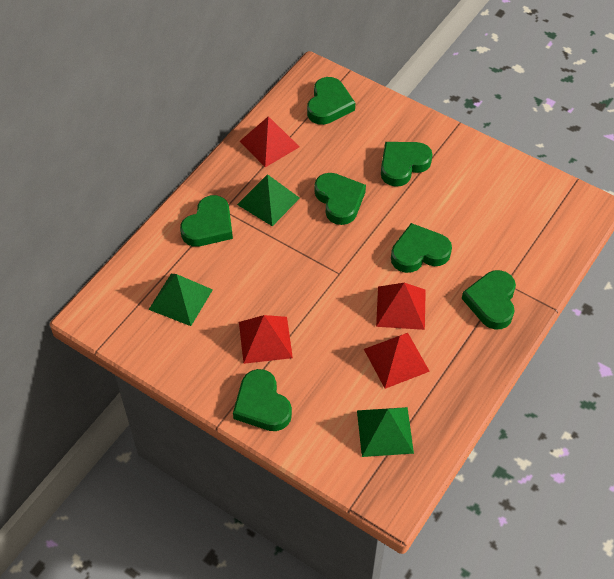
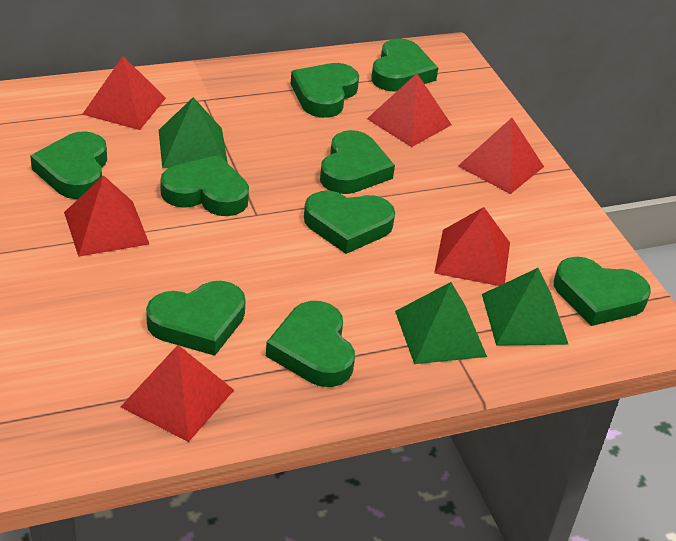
green heart: 7 -> 9
red pyramid: 4 -> 6

